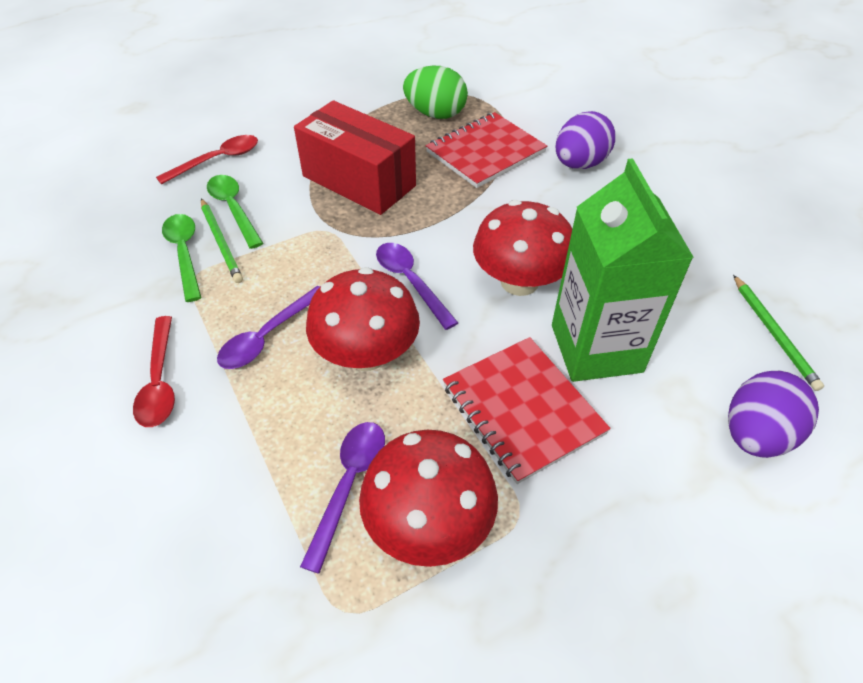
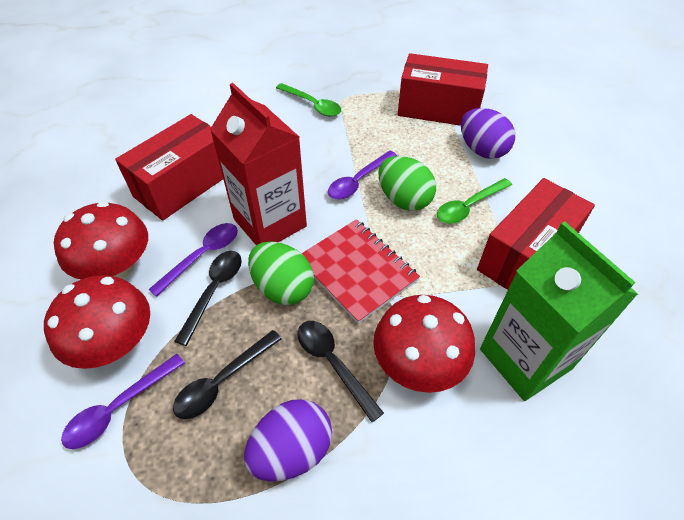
black spoon: 0 -> 3
green egg: 1 -> 2
green pencil: 2 -> 0
red box: 1 -> 3
red carton: 0 -> 1
red notebook: 2 -> 1
red spoon: 2 -> 0

